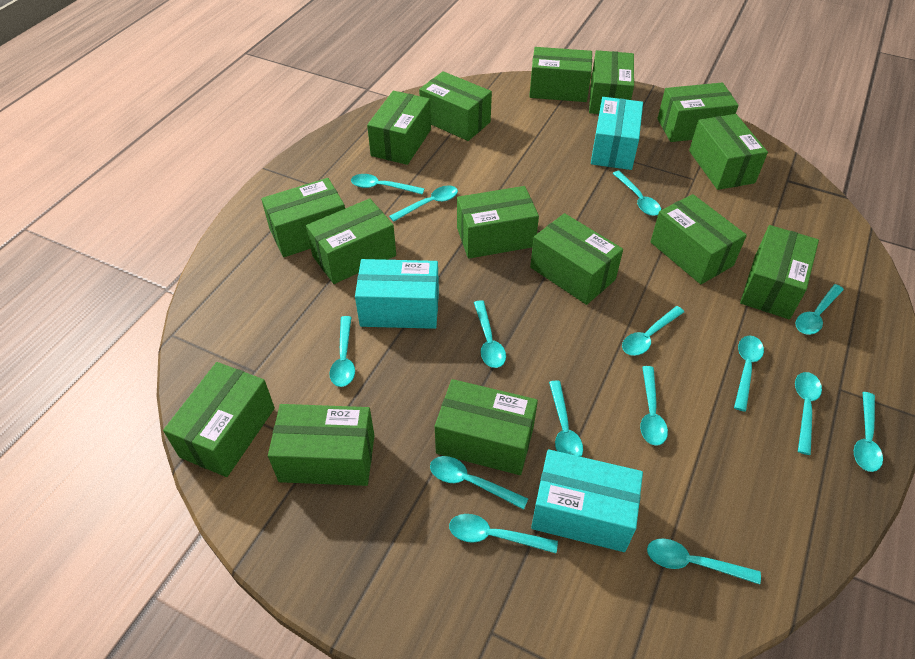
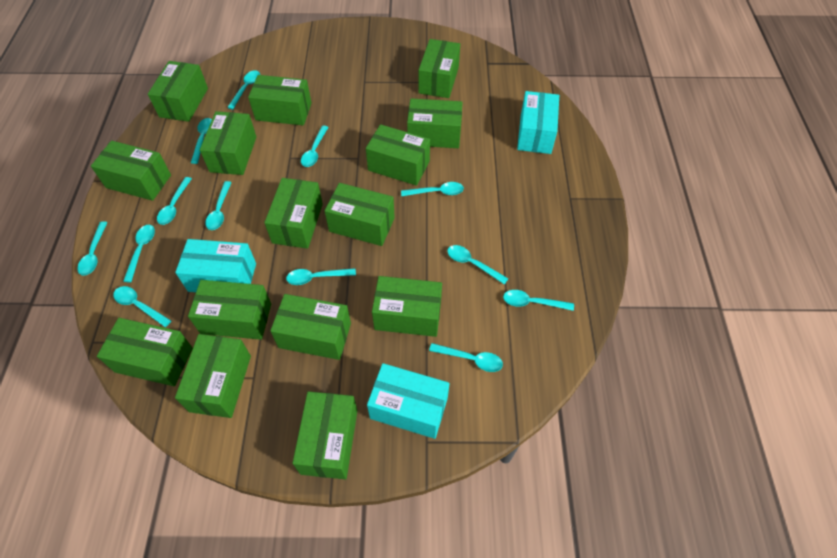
turquoise spoon: 15 -> 13

